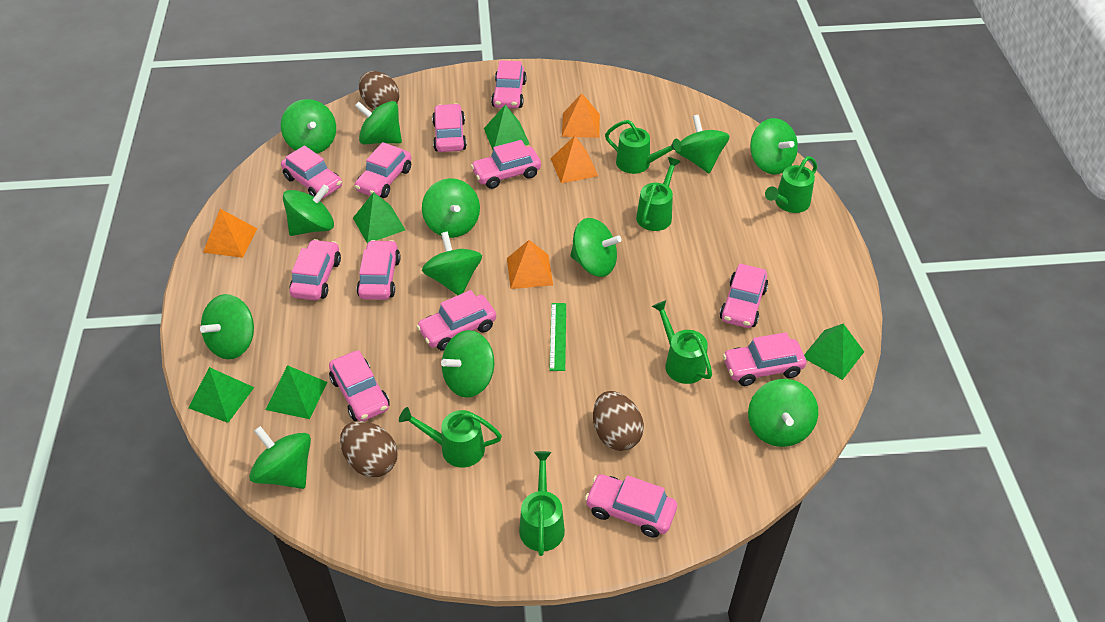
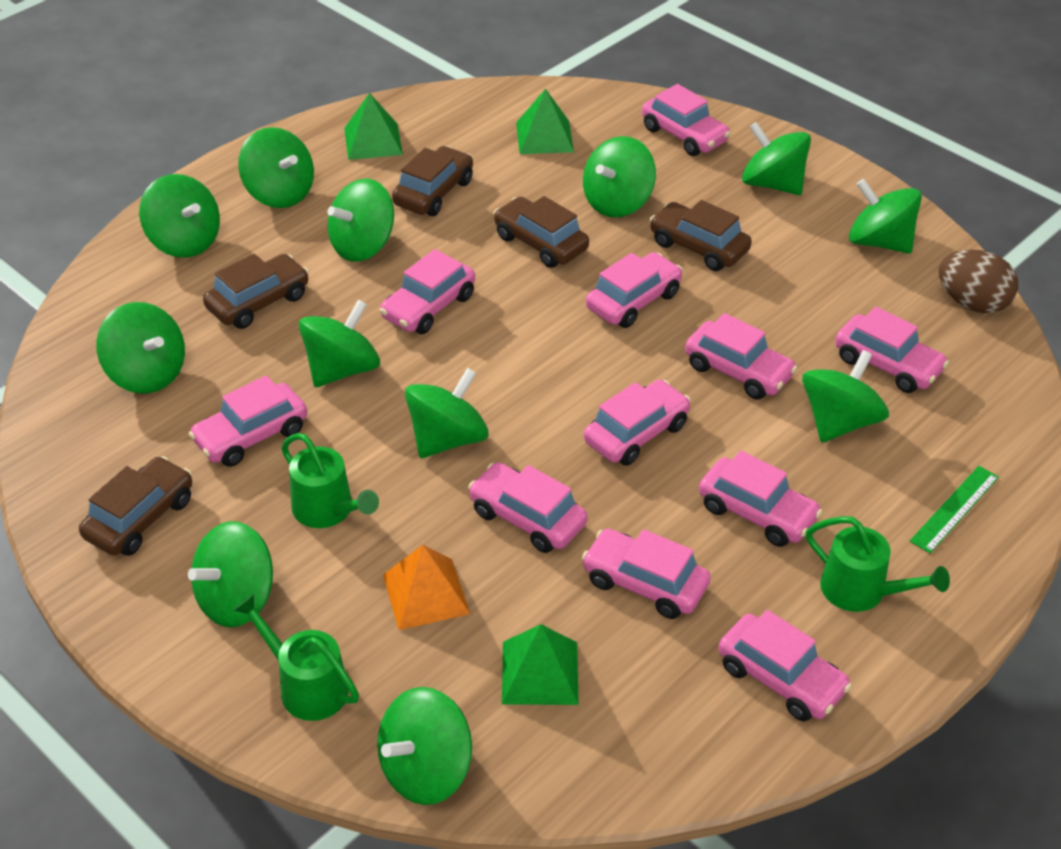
brown car: 0 -> 5
brown egg: 3 -> 1
green pyramid: 5 -> 3
green watering can: 6 -> 3
orange pyramid: 4 -> 1
pink car: 12 -> 11

